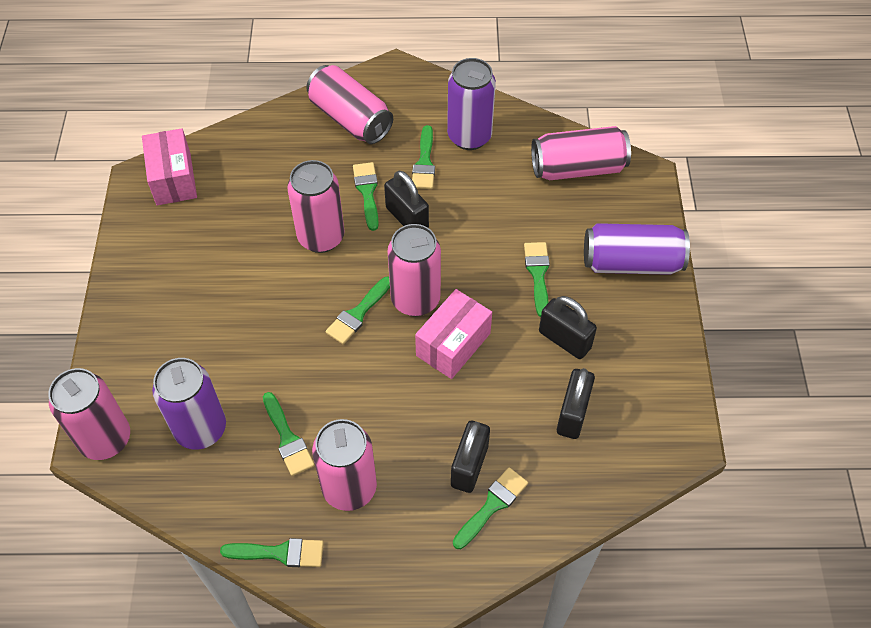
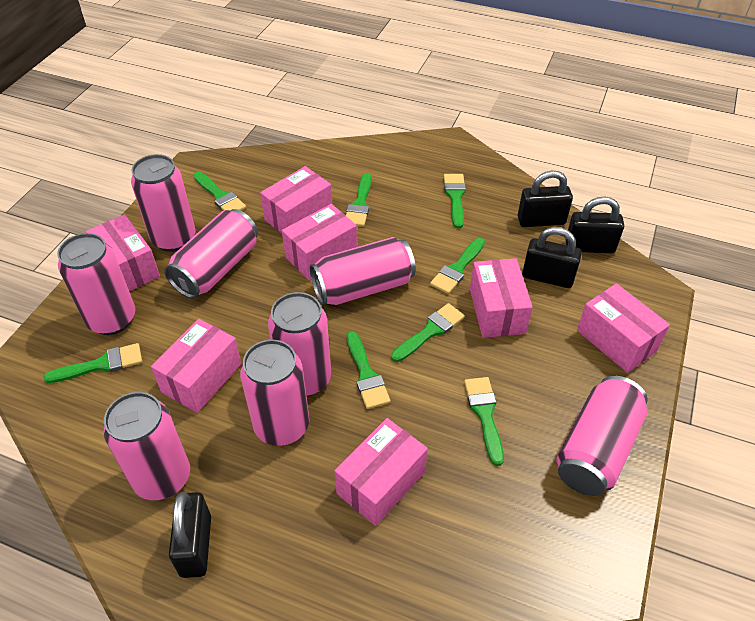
green brush: 7 -> 8
pink box: 2 -> 7
pink can: 6 -> 8
purple can: 3 -> 0

